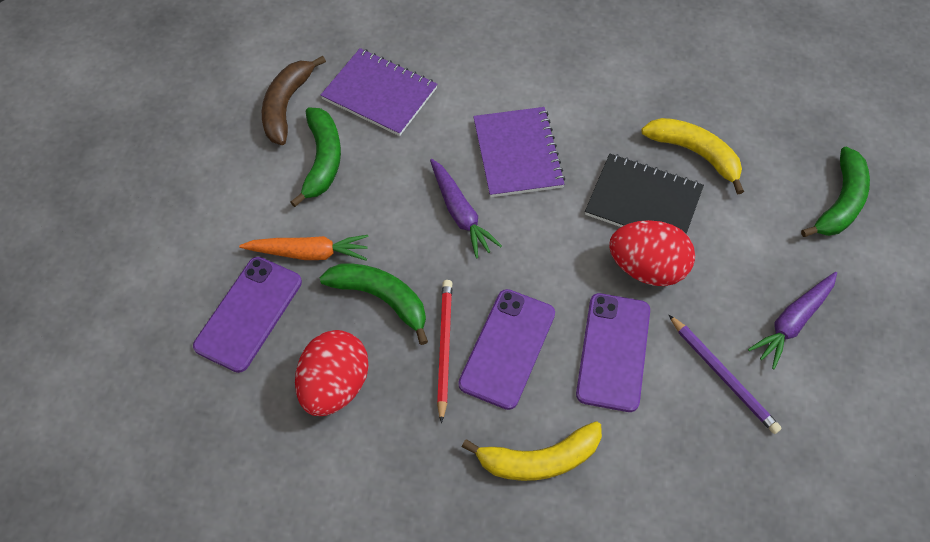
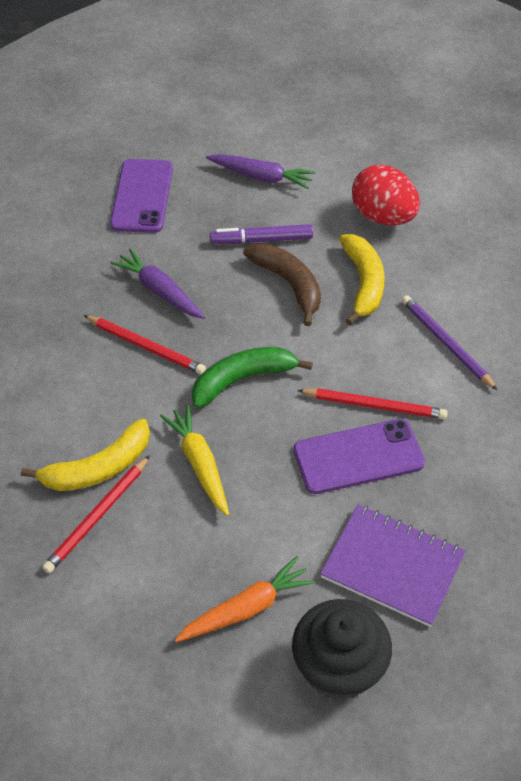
black cupcake: 0 -> 1
black notebook: 1 -> 0
green banana: 3 -> 1
purple marker: 0 -> 1
purple notebook: 2 -> 1
purple phone: 3 -> 2
red egg: 2 -> 1
red pencil: 1 -> 3
yellow carrot: 0 -> 1

